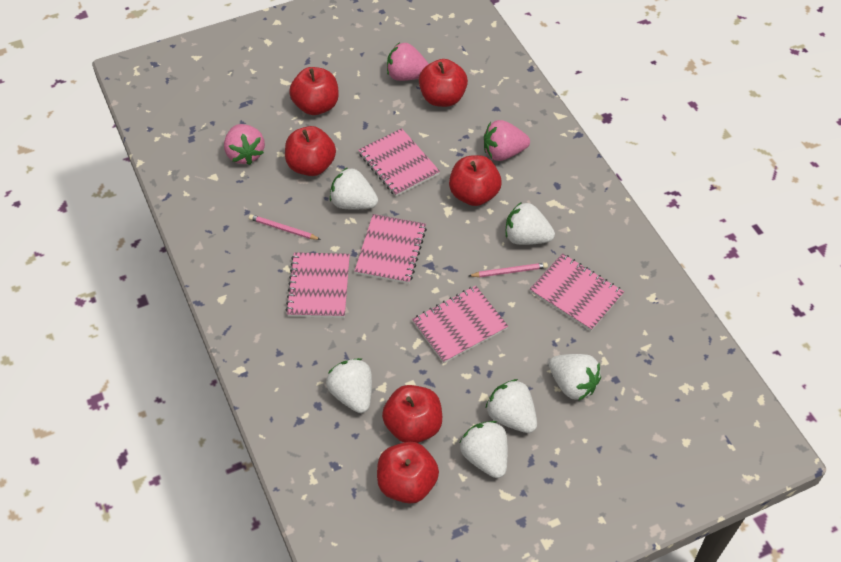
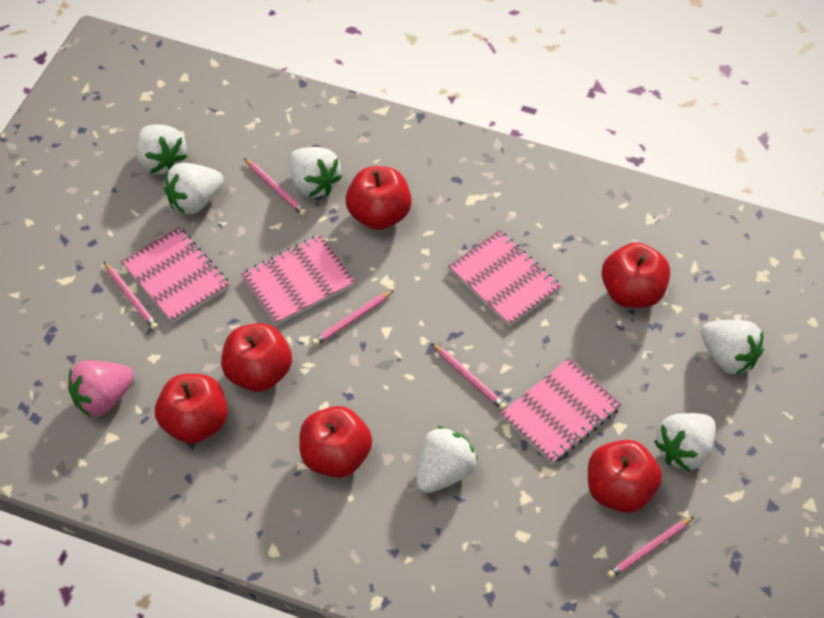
pink notebook: 5 -> 4
pink pencil: 2 -> 5
pink strawberry: 3 -> 1

